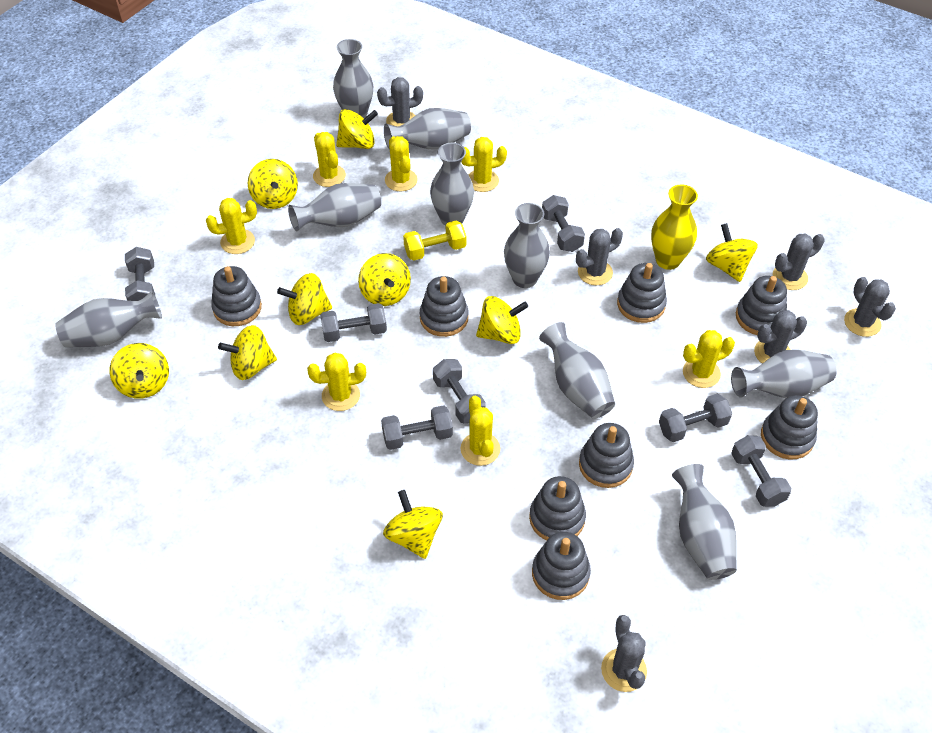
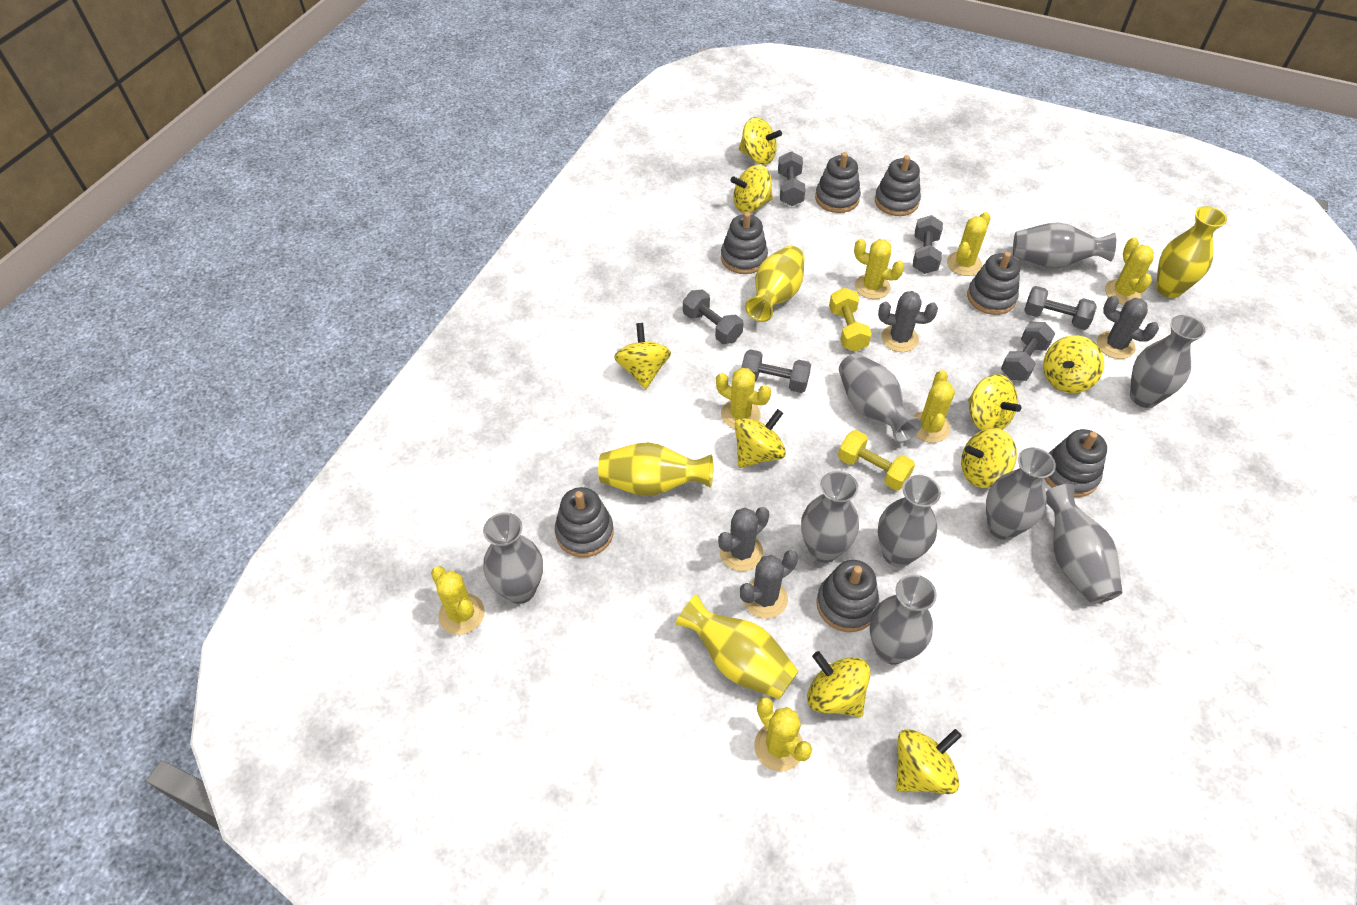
grey cactus: 6 -> 4
grey dumbbell: 7 -> 6
grey stacking toy: 8 -> 7
yellow dumbbell: 1 -> 2
yellow vase: 1 -> 4

